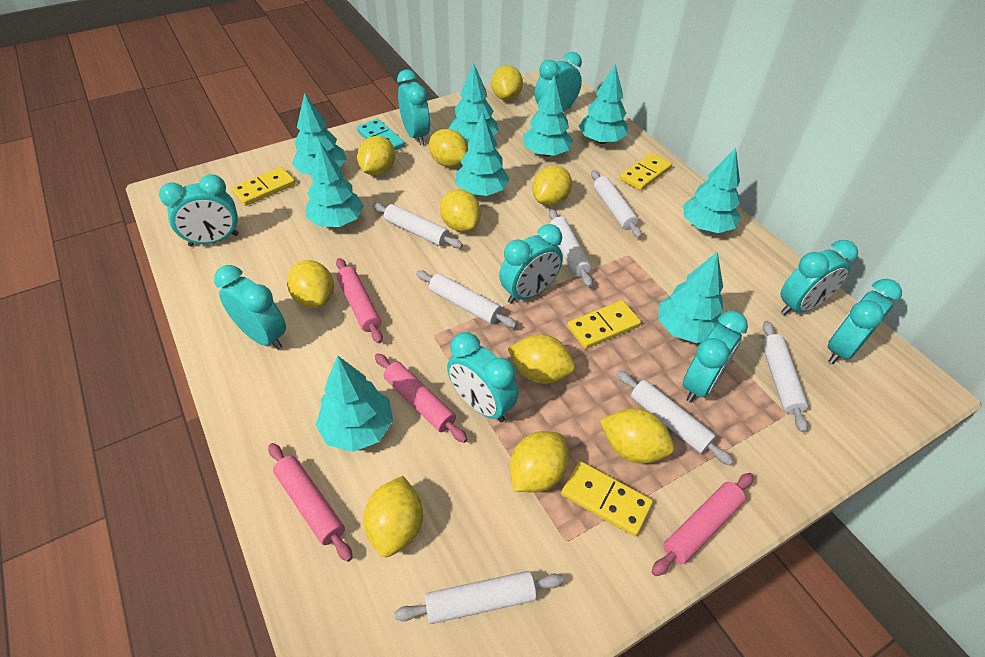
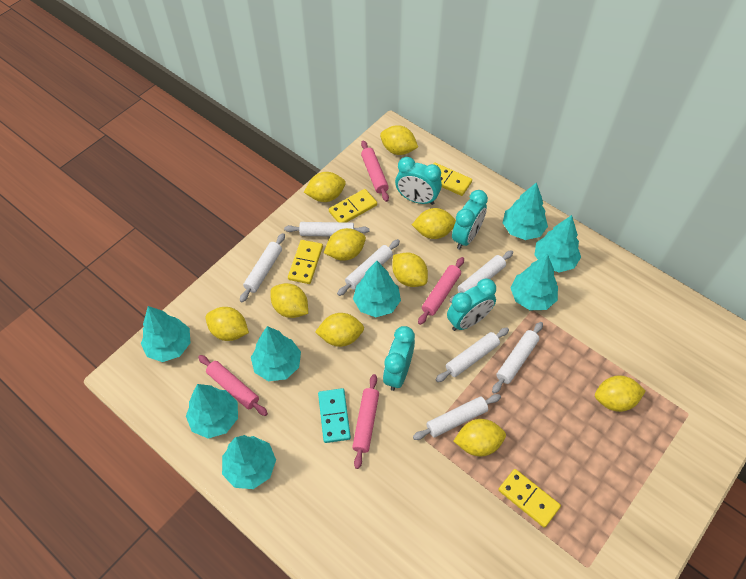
turquoise clock: 9 -> 4
turquoise tree: 9 -> 8

